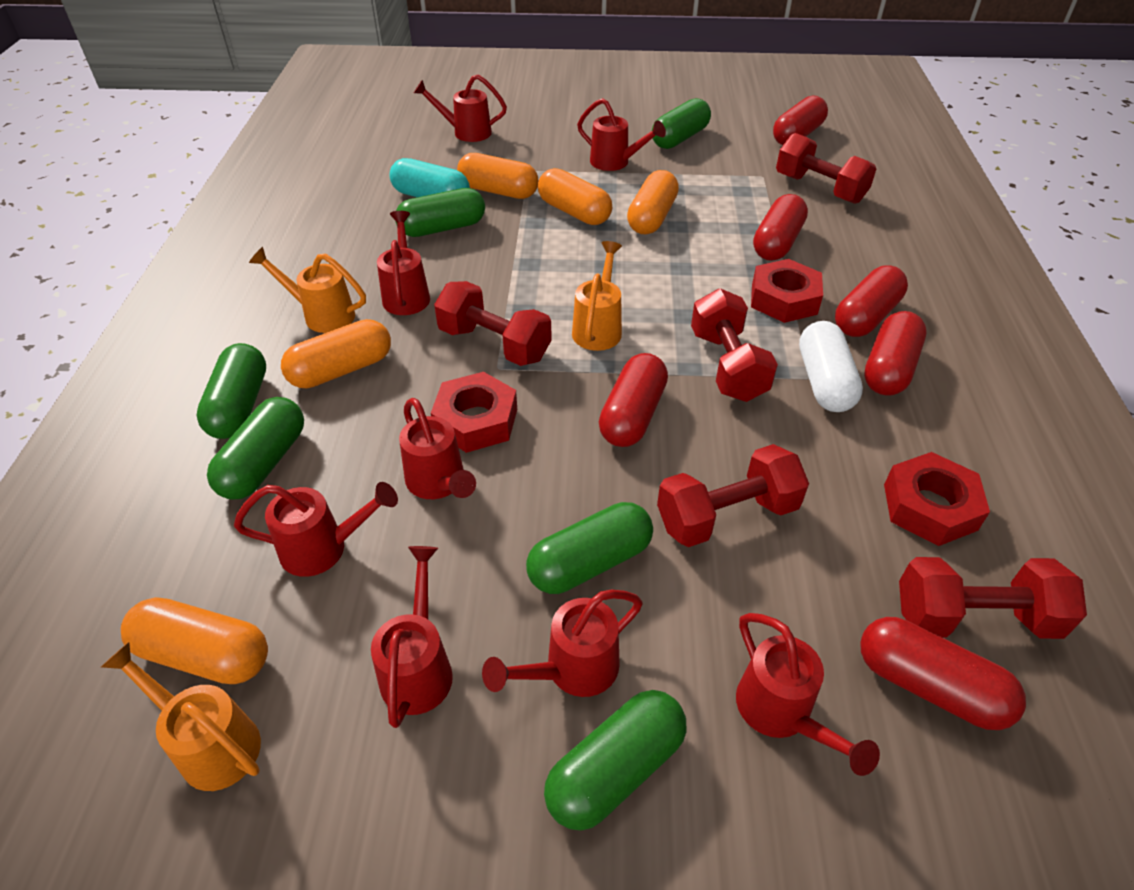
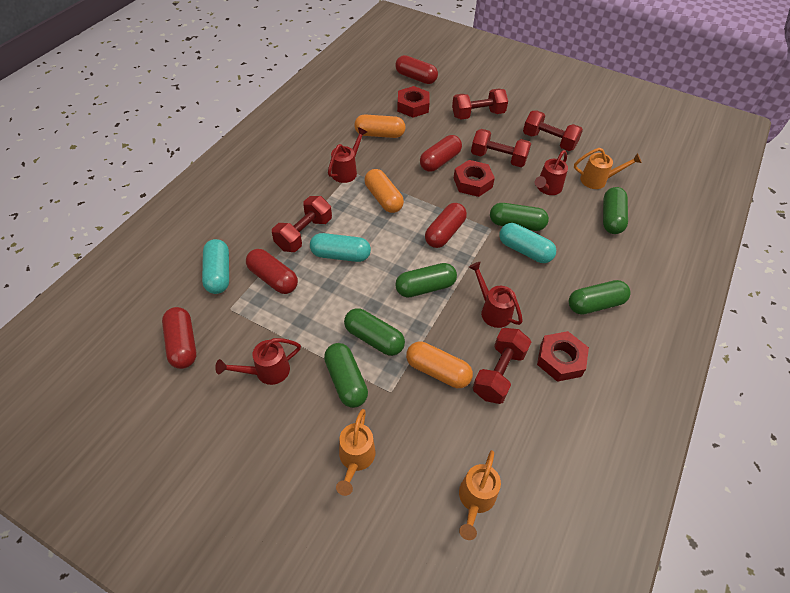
orange capsule: 5 -> 3
red capsule: 6 -> 5
red watering can: 8 -> 4
turquoise capsule: 1 -> 3
white capsule: 1 -> 0

